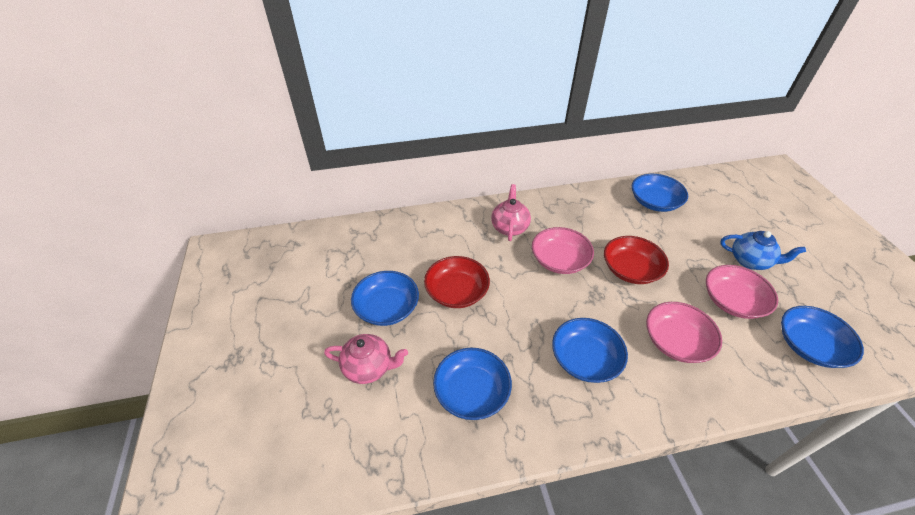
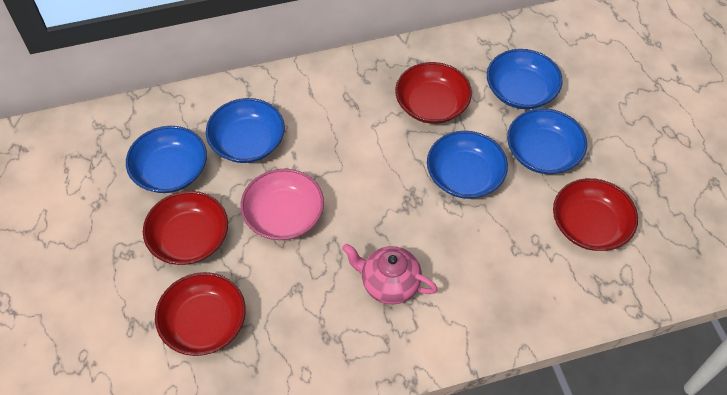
blue teapot: 1 -> 0
pink bowl: 3 -> 1
pink teapot: 2 -> 1
red bowl: 2 -> 4

